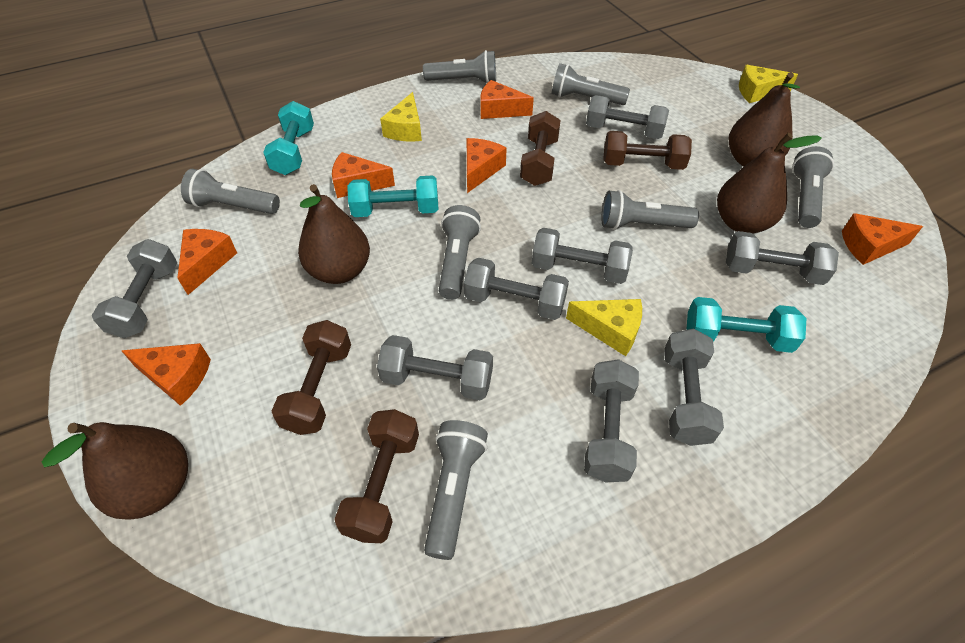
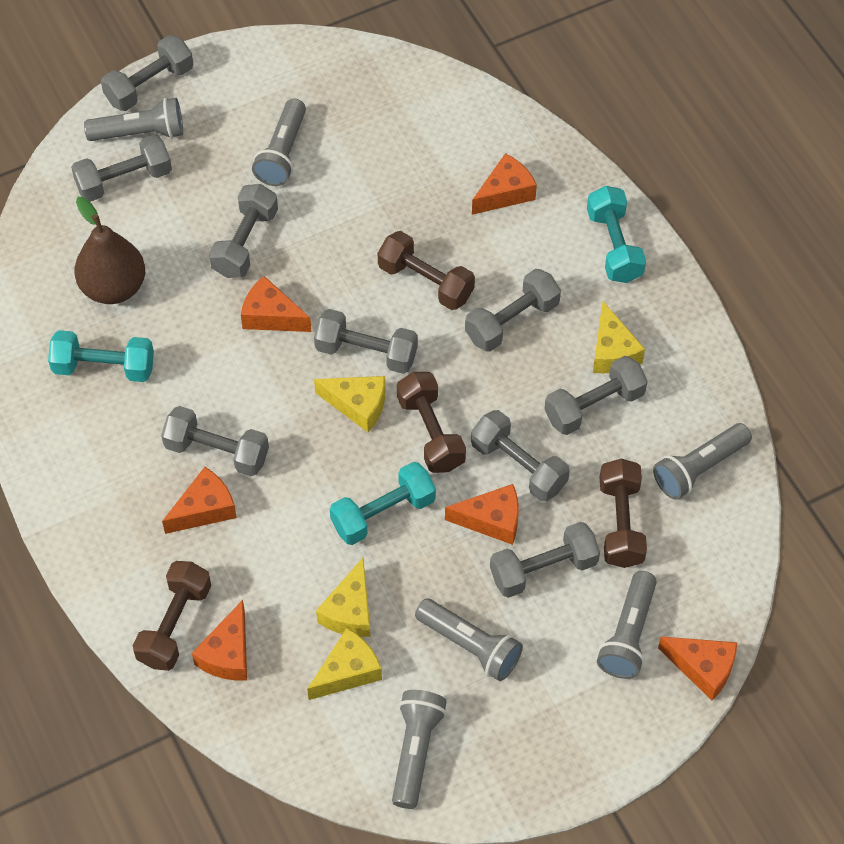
brown pear: 4 -> 1
grey dumbbell: 8 -> 9
grey flashlight: 7 -> 6
yellow cheese: 3 -> 4

